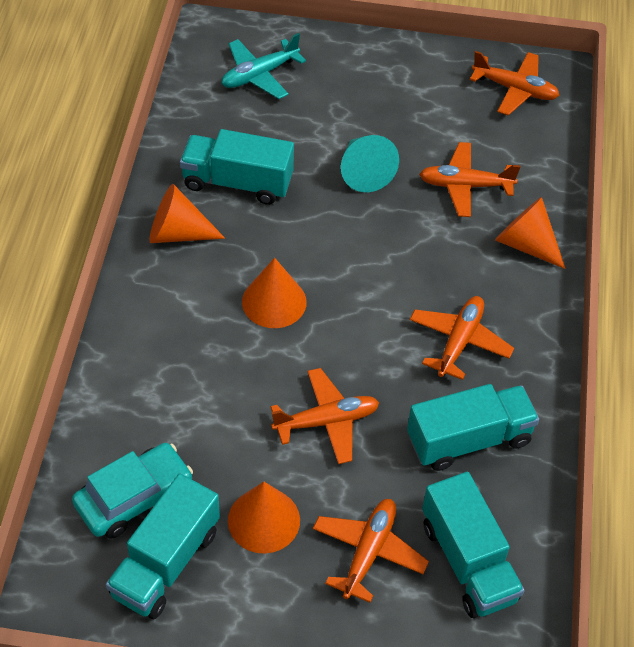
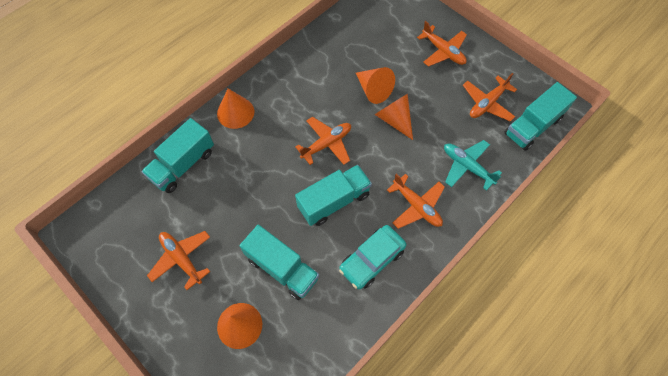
turquoise cone: 1 -> 0

